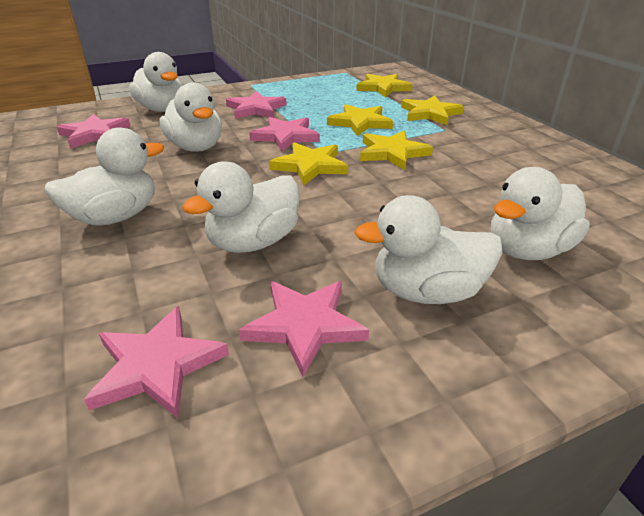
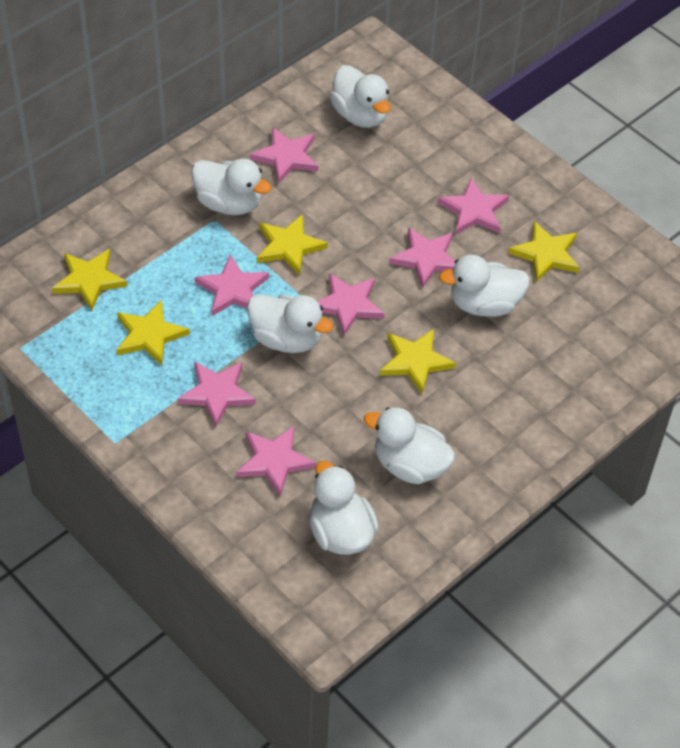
pink star: 5 -> 7

